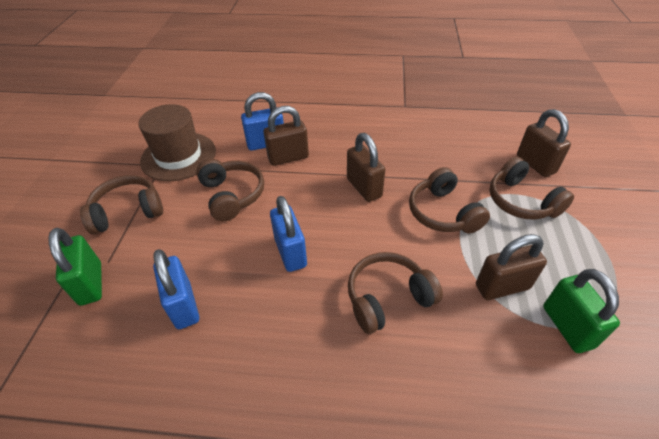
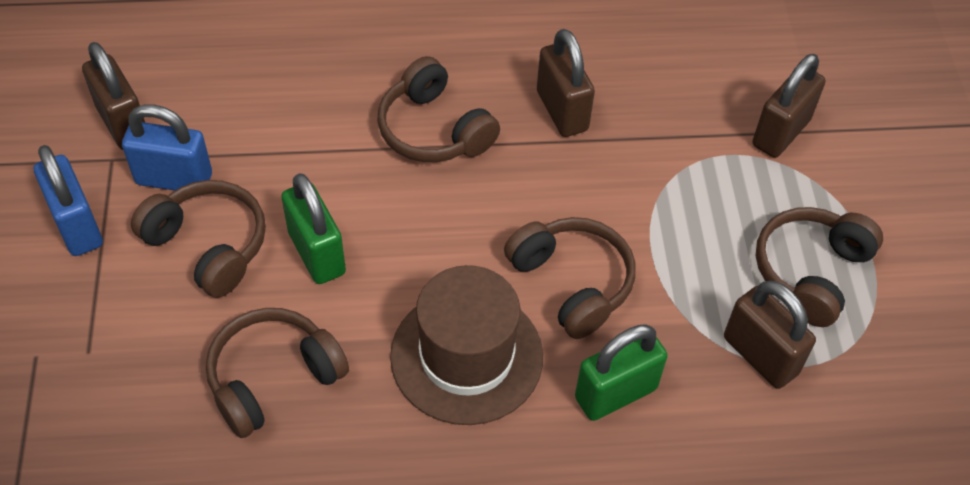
blue padlock: 3 -> 2

